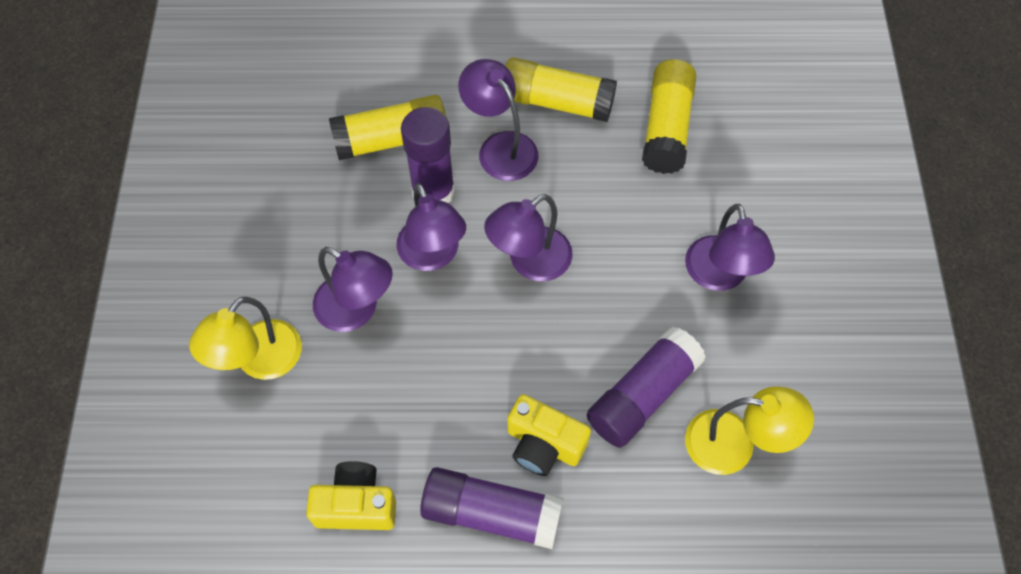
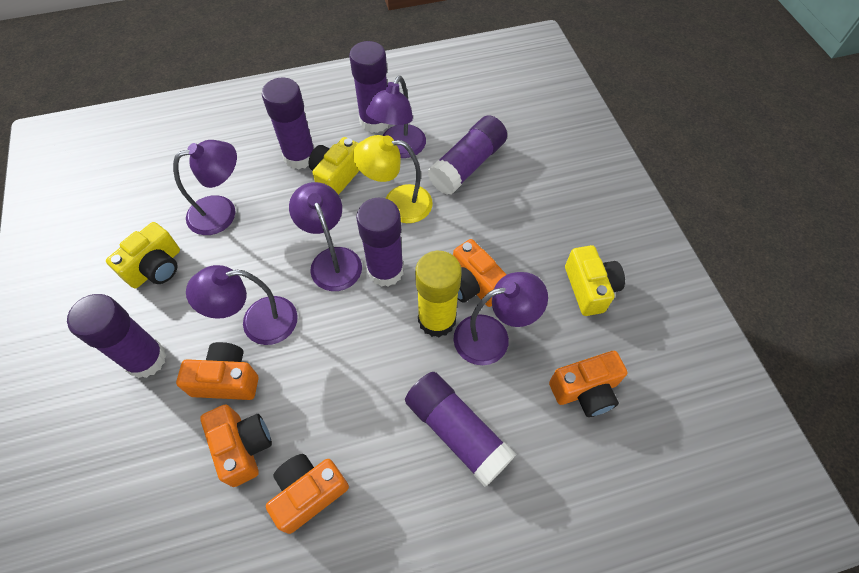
orange camera: 0 -> 5
purple glue stick: 3 -> 6
yellow camera: 2 -> 3
yellow glue stick: 3 -> 1
yellow lamp: 2 -> 1

